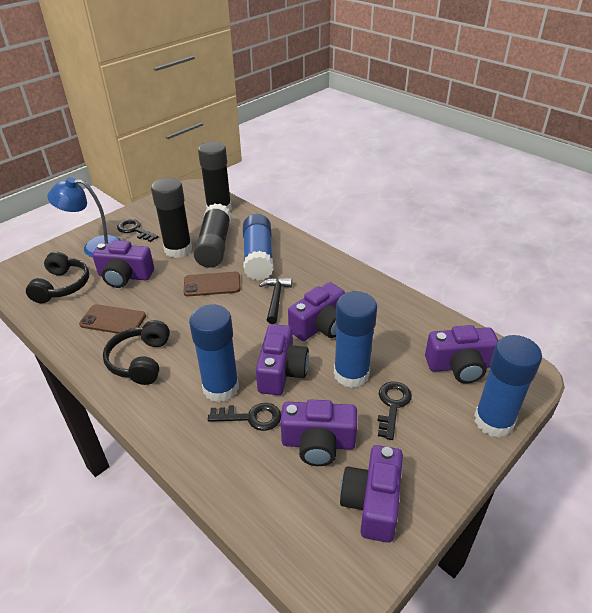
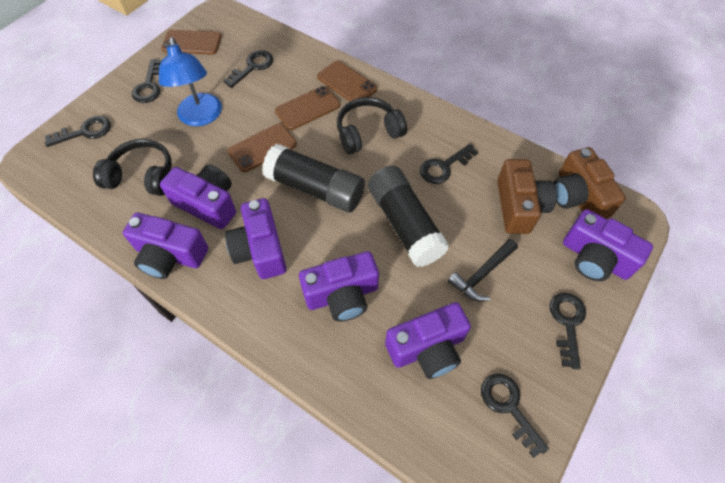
black glue stick: 3 -> 2
black key: 3 -> 6
blue glue stick: 4 -> 0
brown camera: 0 -> 2
brown phone: 2 -> 4

